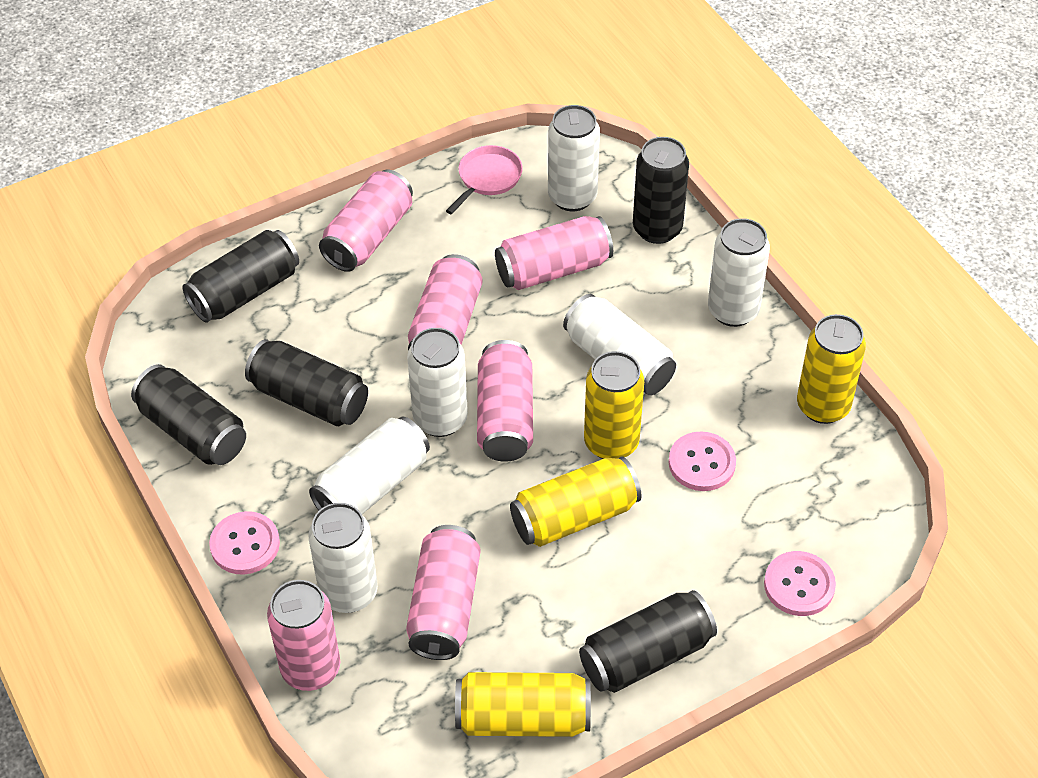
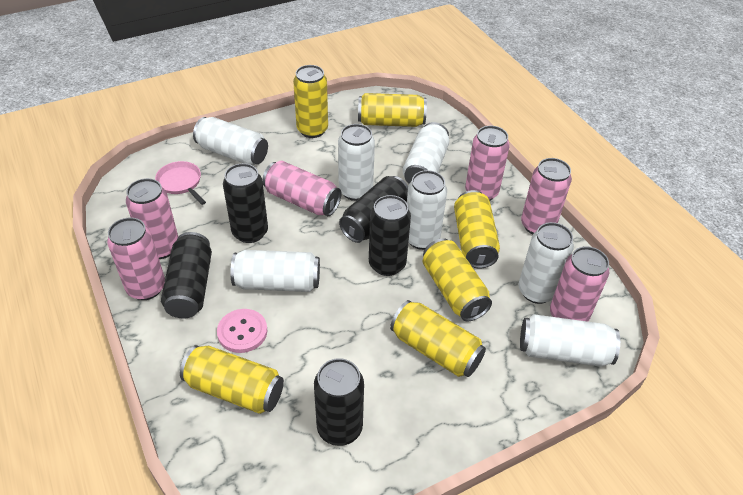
pink button: 3 -> 1
white can: 6 -> 7
yellow can: 4 -> 6

